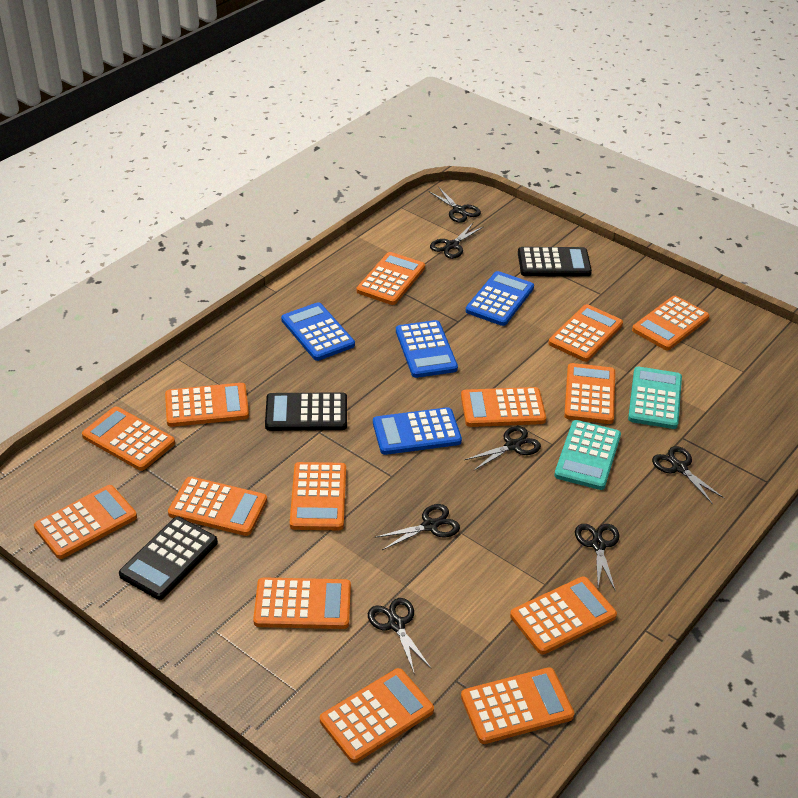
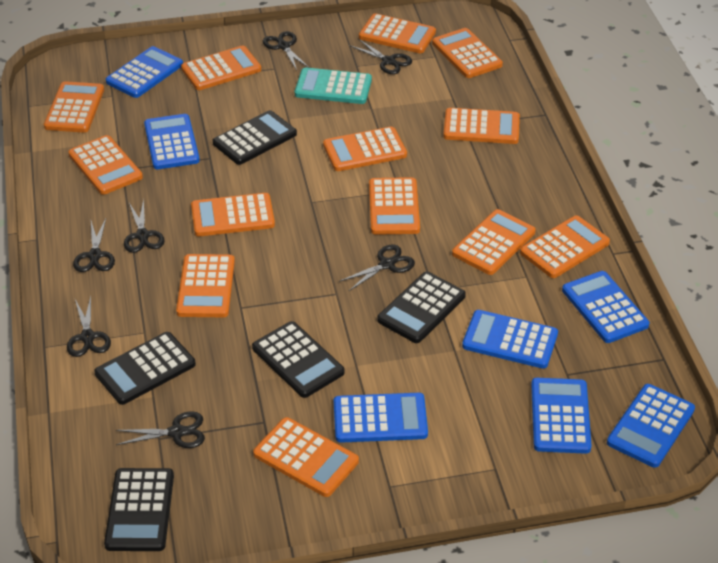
black calculator: 3 -> 5
blue calculator: 4 -> 7
orange calculator: 14 -> 13
turquoise calculator: 2 -> 1

